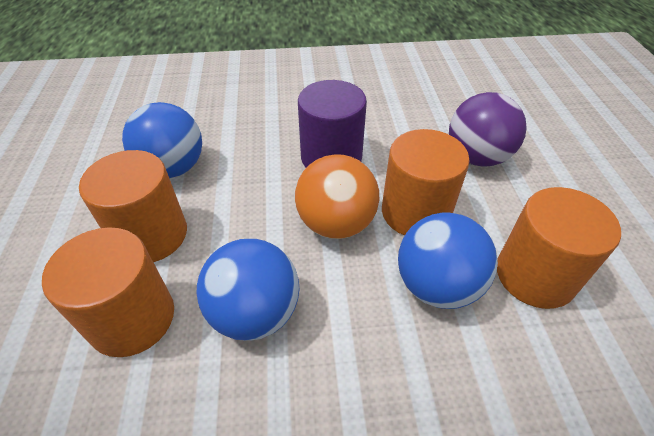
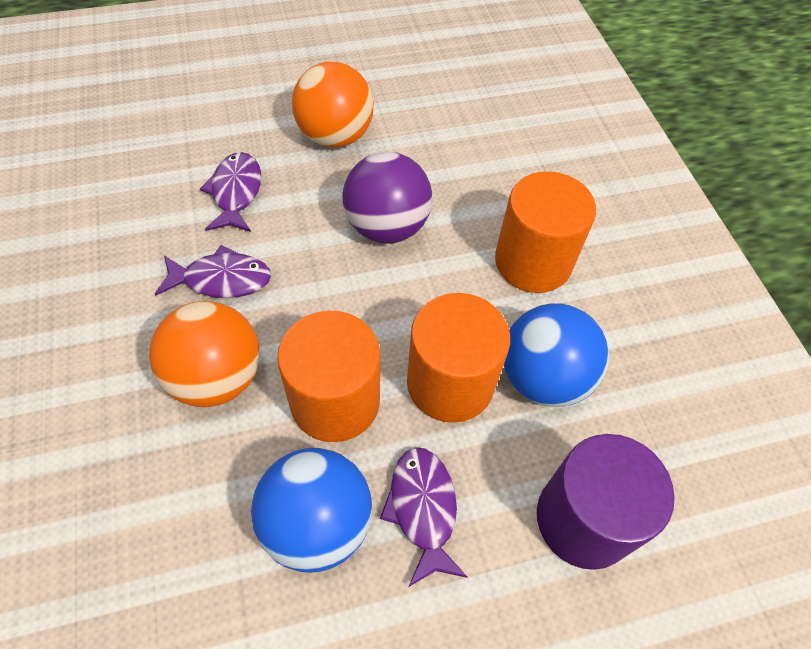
blue ball: 3 -> 2
orange ball: 1 -> 2
orange cylinder: 4 -> 3
purple fish: 0 -> 3

